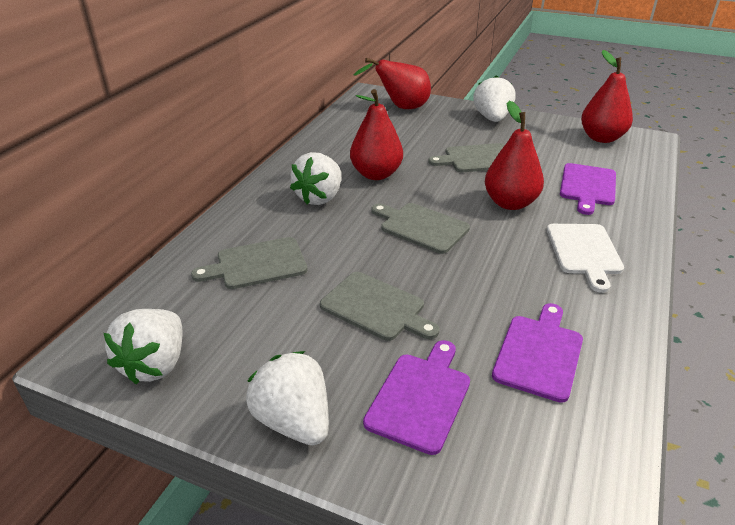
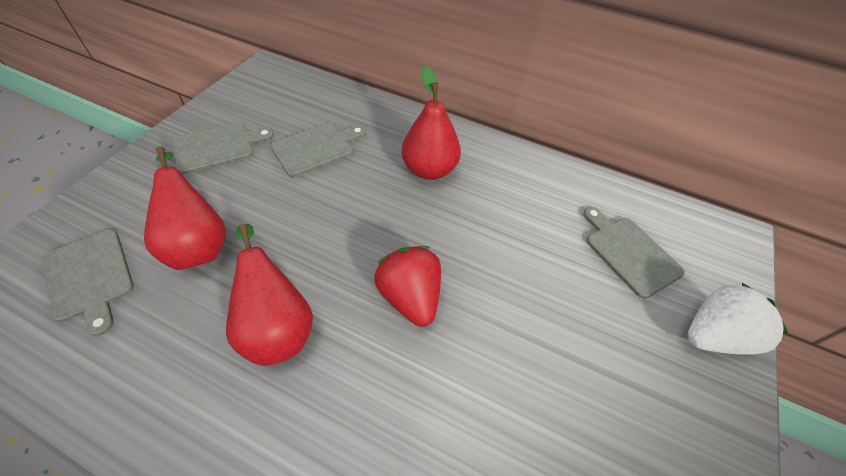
purple cutting board: 3 -> 0
red pear: 4 -> 3
red strawberry: 0 -> 1
white cutting board: 1 -> 0
white strawberry: 4 -> 1

